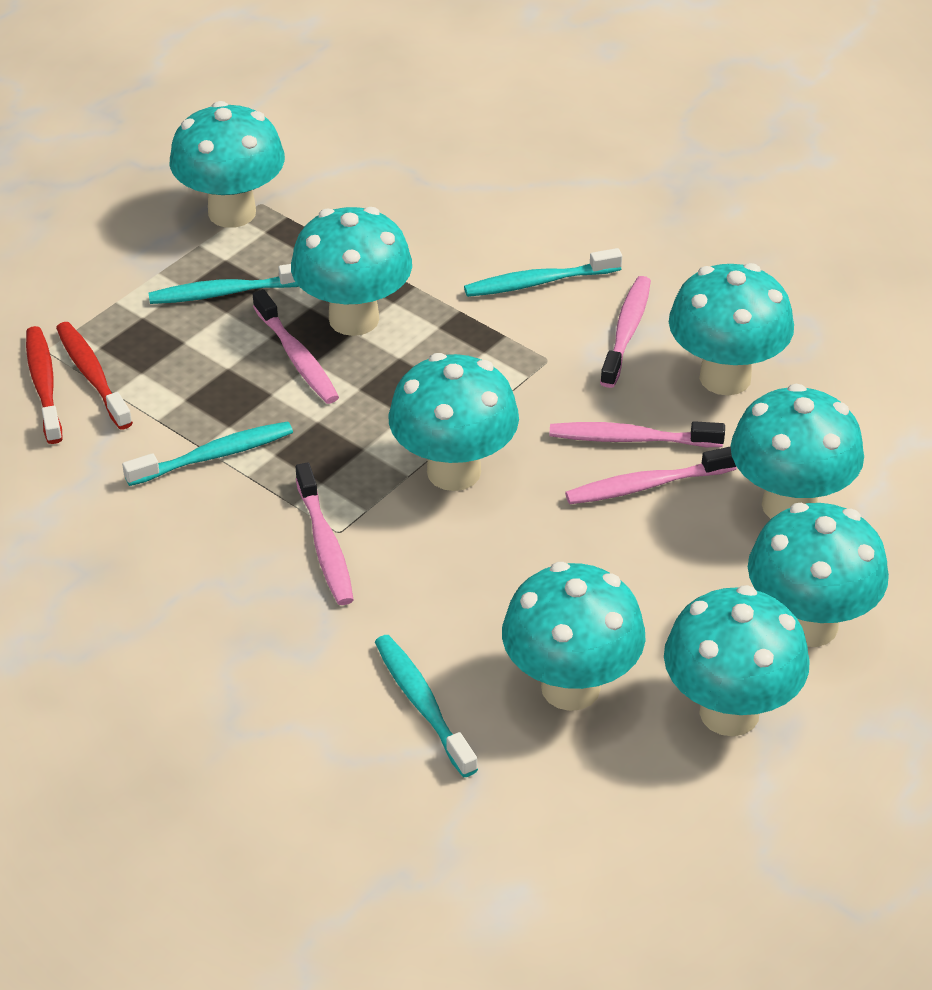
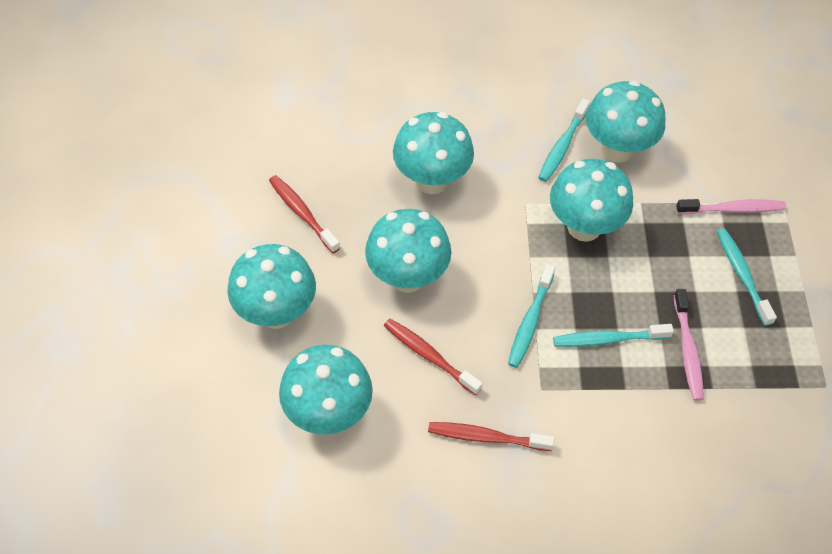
pink toothbrush: 5 -> 2
red toothbrush: 2 -> 3
turquoise mushroom: 8 -> 6

